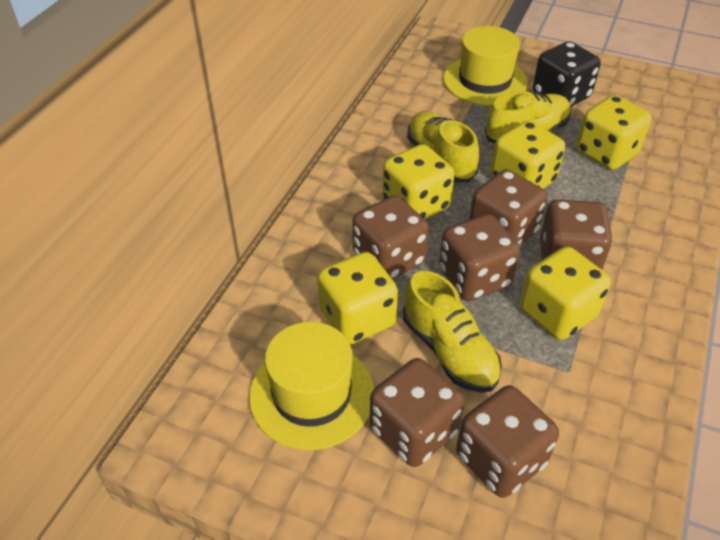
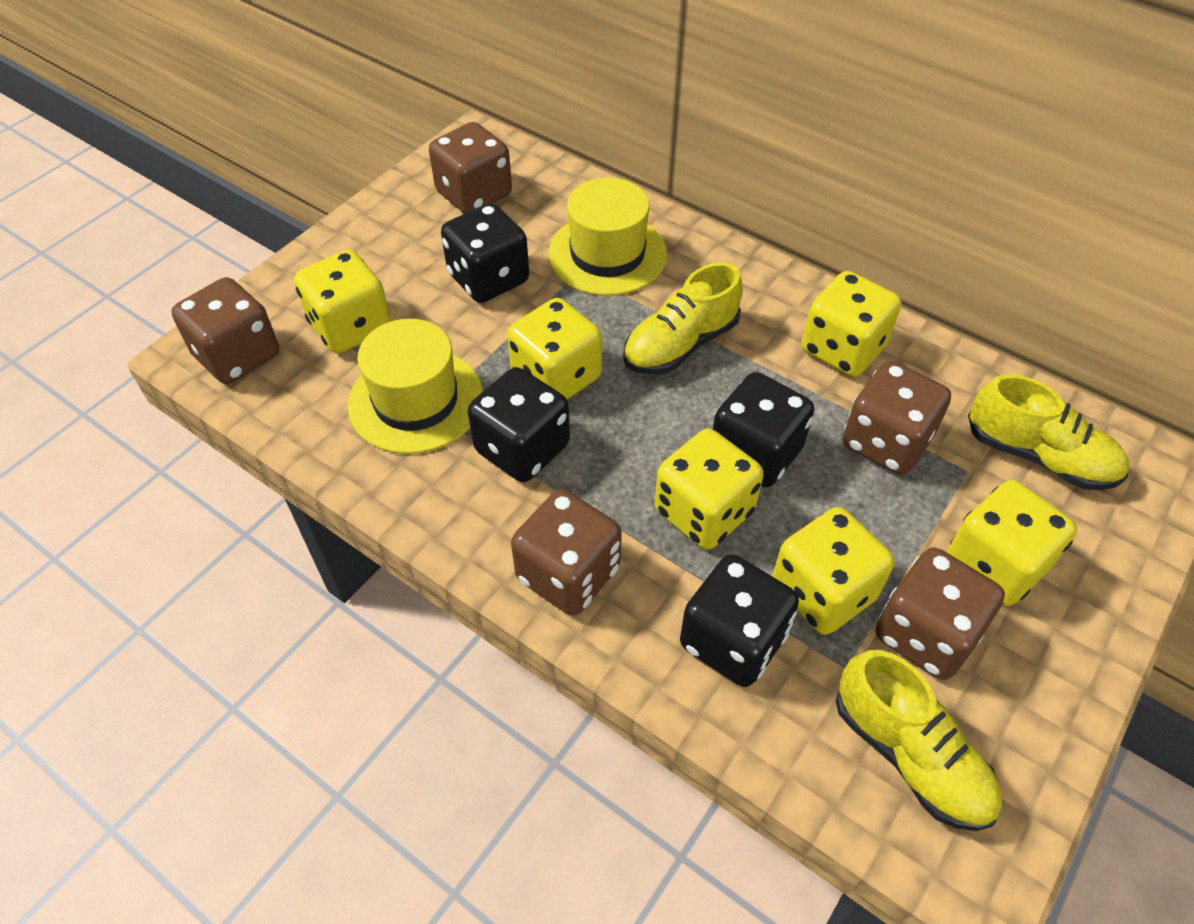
black dice: 1 -> 4
brown dice: 6 -> 5
yellow dice: 5 -> 6

